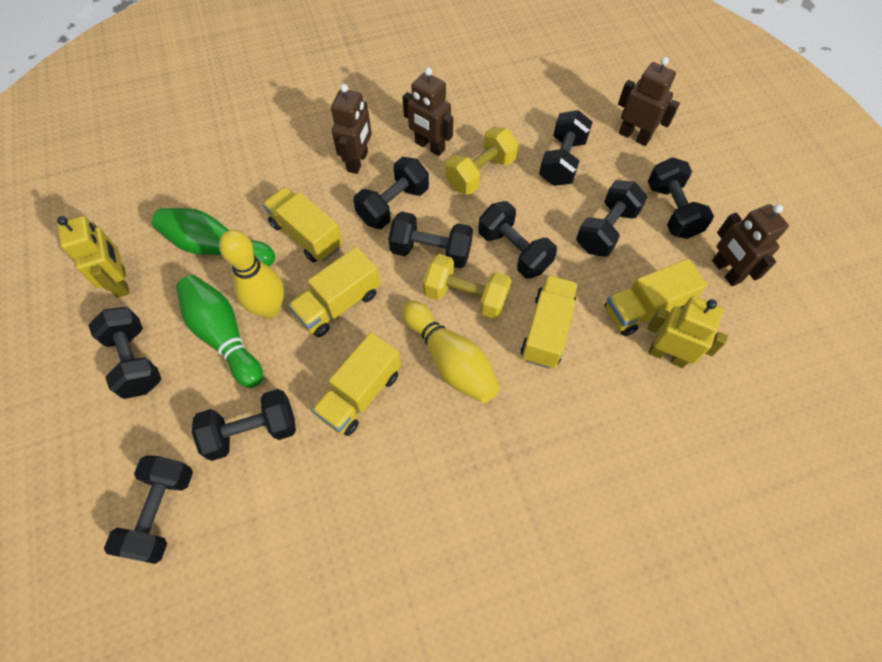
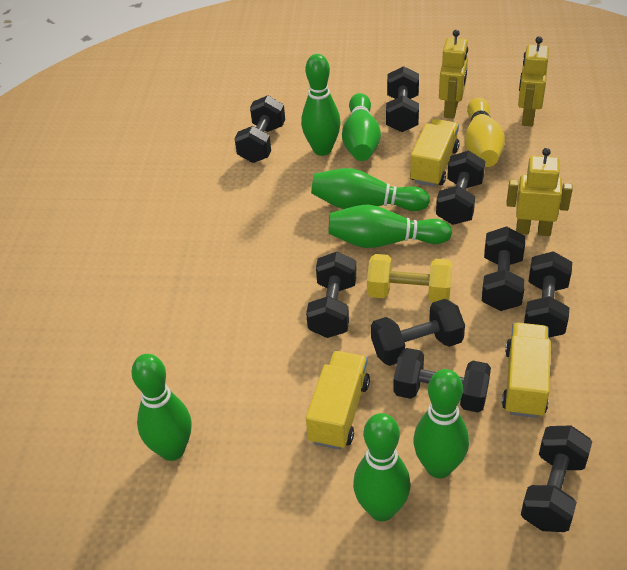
brown robot: 4 -> 0
green bowling pin: 2 -> 7
yellow bowling pin: 2 -> 1
yellow dumbbell: 2 -> 1
yellow robot: 2 -> 3
yellow truck: 5 -> 3

